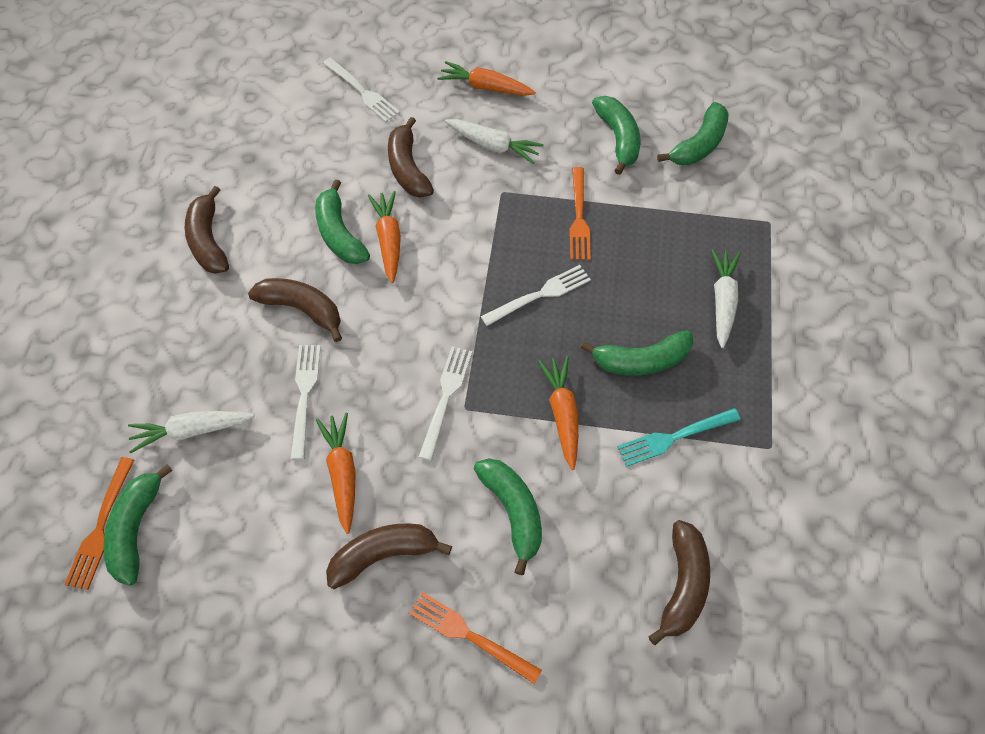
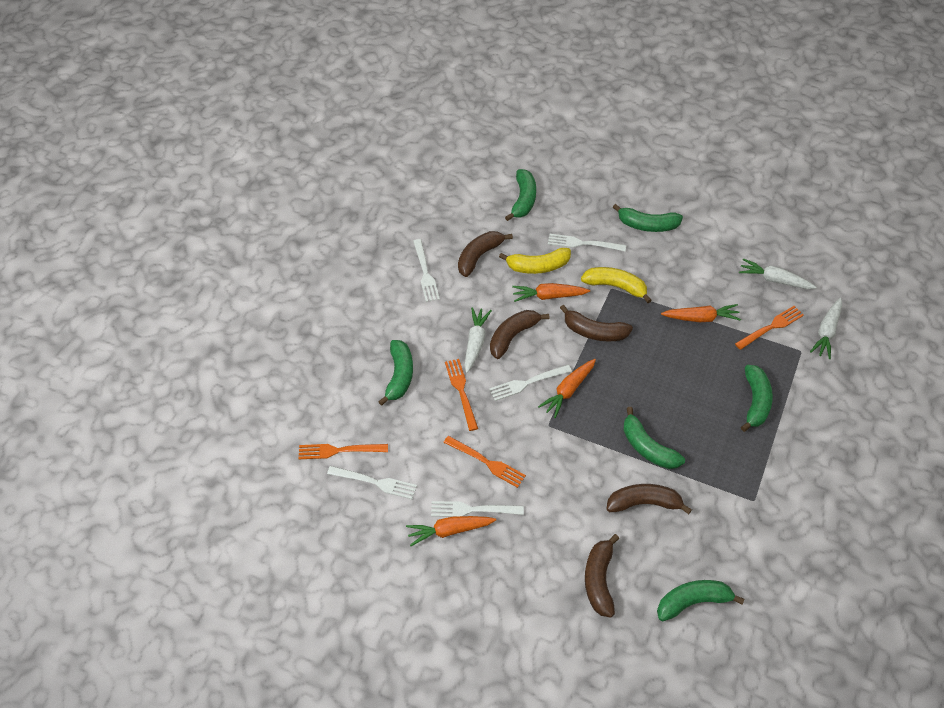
orange fork: 3 -> 4
turquoise fork: 1 -> 0
white fork: 4 -> 5
yellow banana: 0 -> 2

